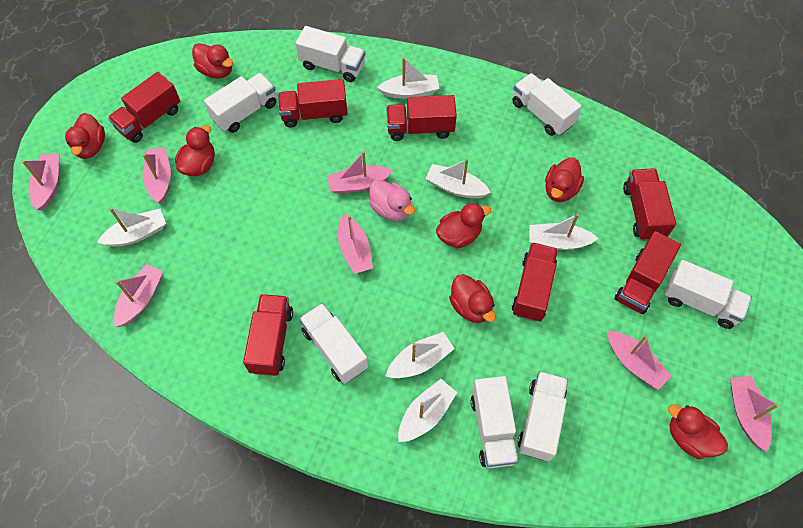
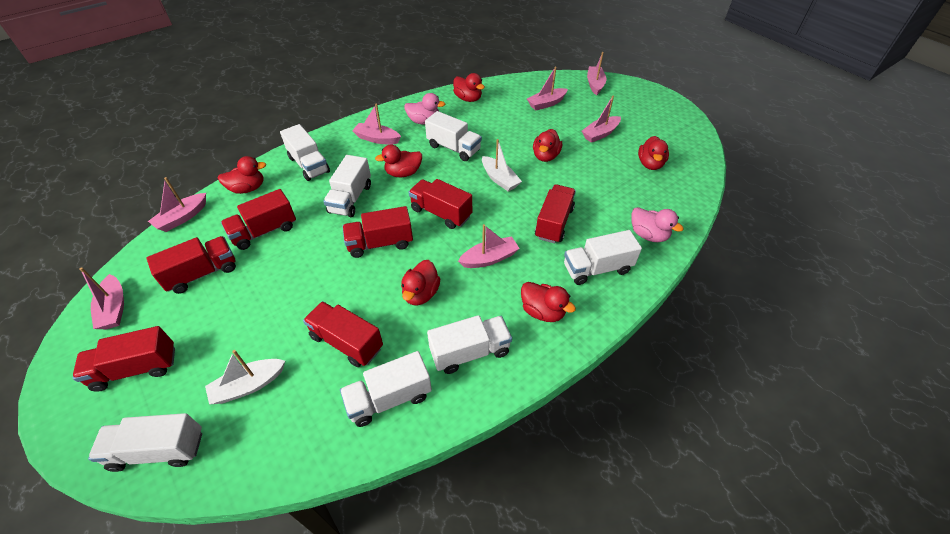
pink duck: 1 -> 2
white boat: 6 -> 2

